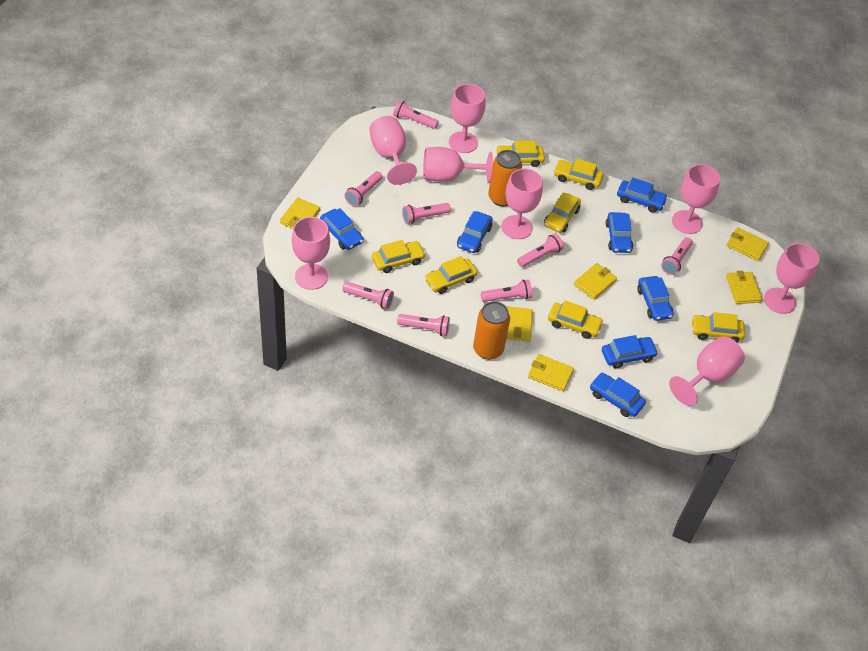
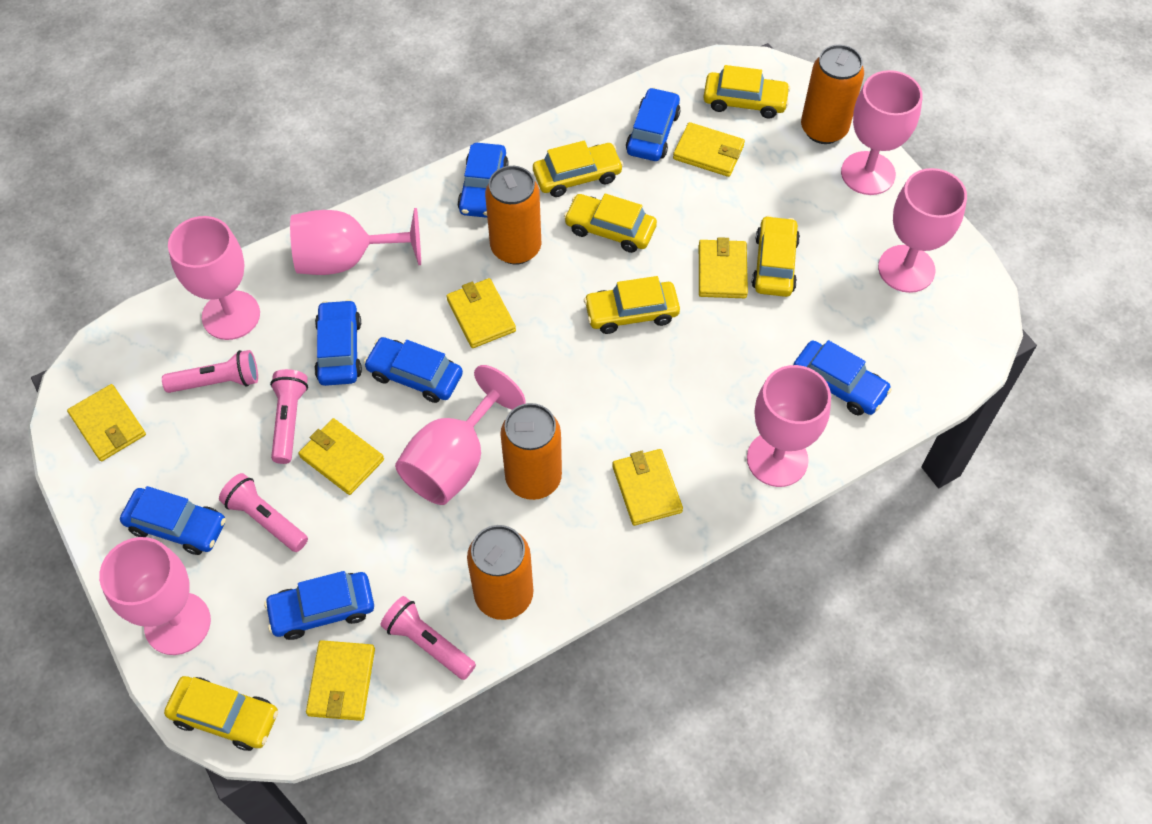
orange can: 2 -> 4
pink flashlight: 8 -> 4
pink goblet: 8 -> 7
yellow car: 7 -> 6
yellow wallet: 6 -> 7

